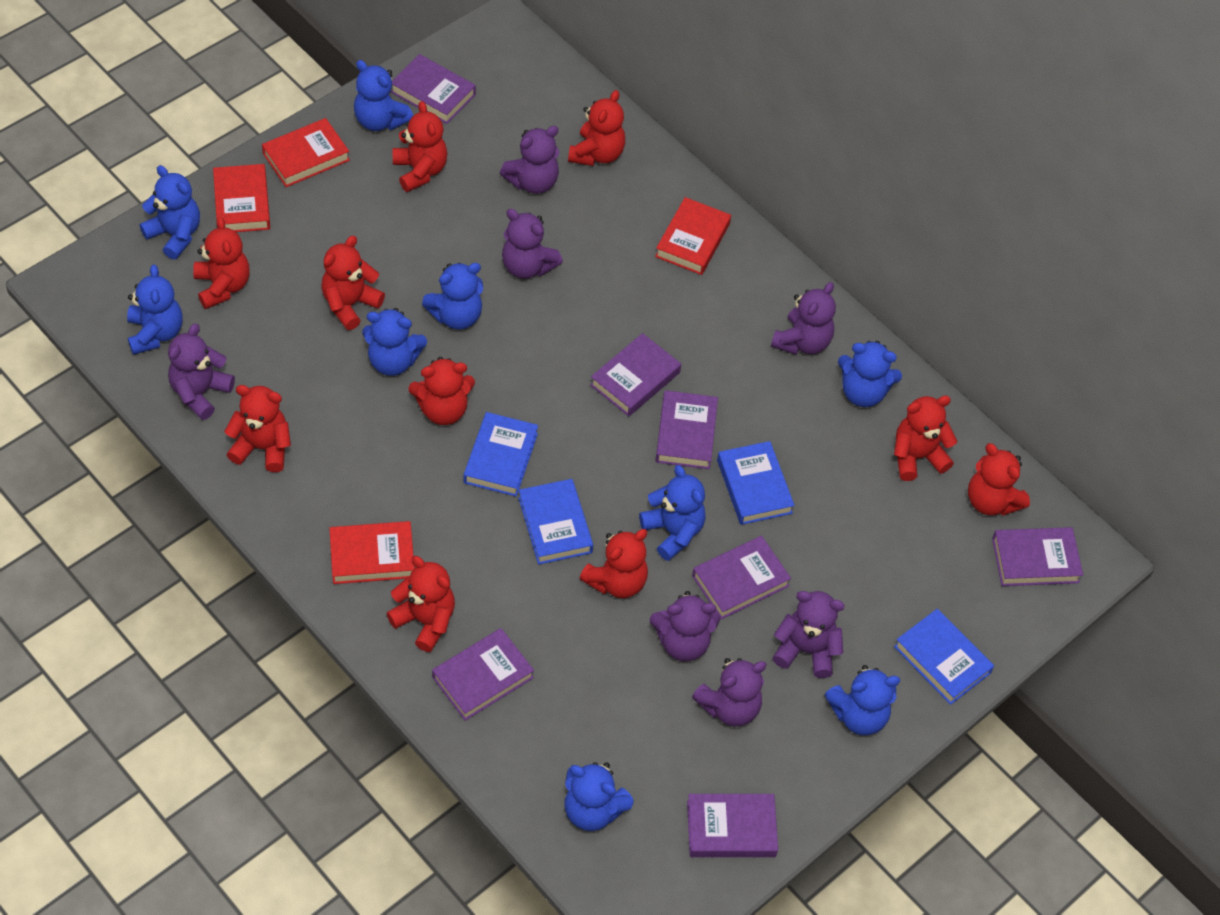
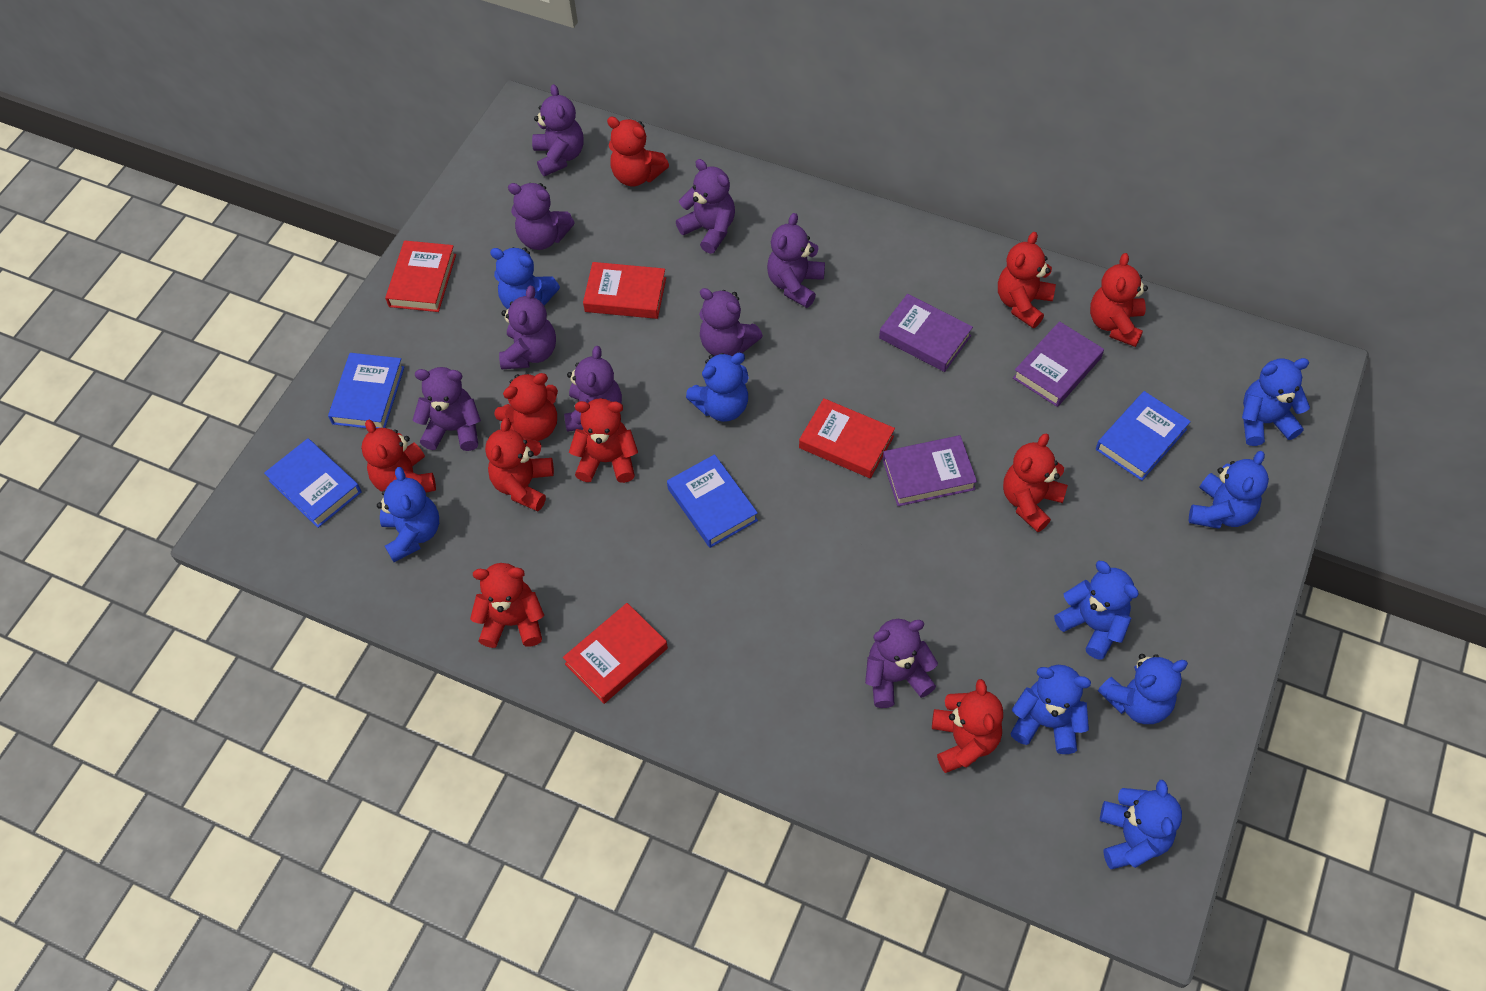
purple book: 7 -> 3
purple teddy bear: 7 -> 9

